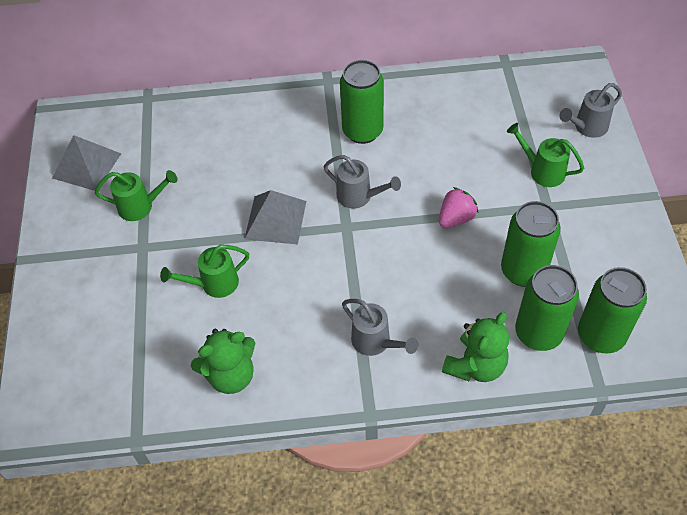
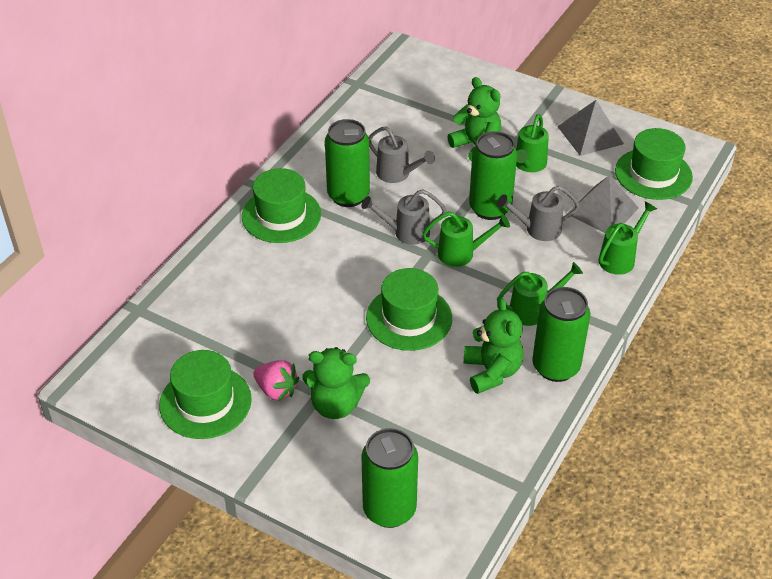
green hat: 0 -> 4
green teddy bear: 2 -> 3
green watering can: 3 -> 4

